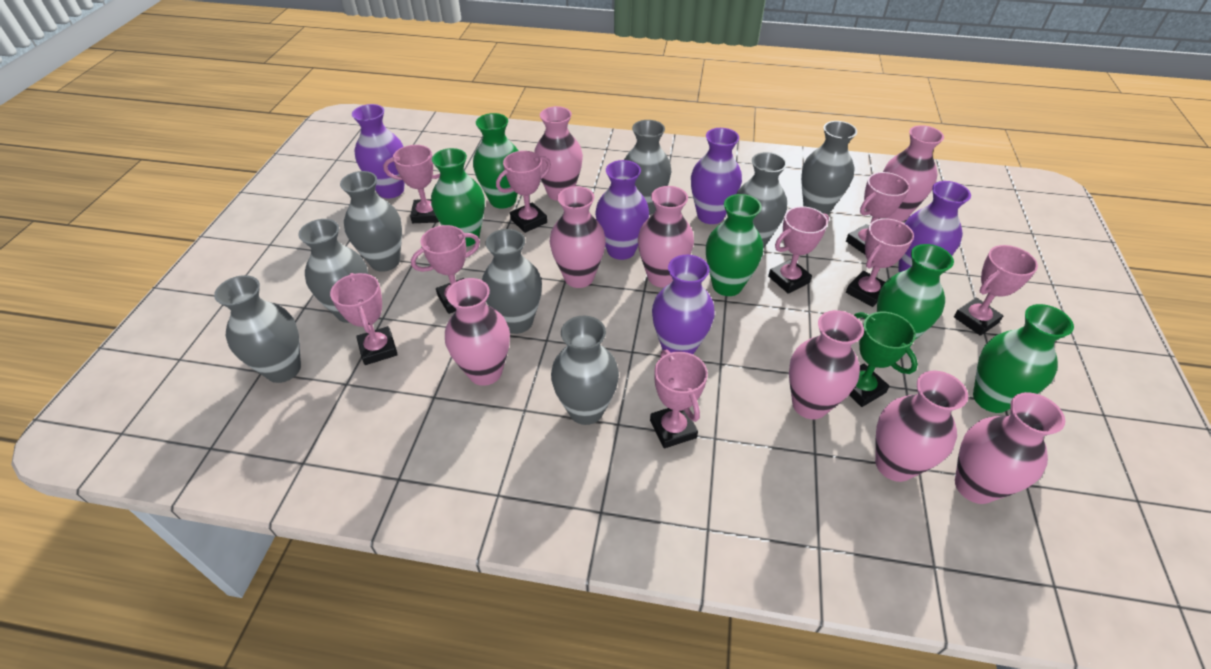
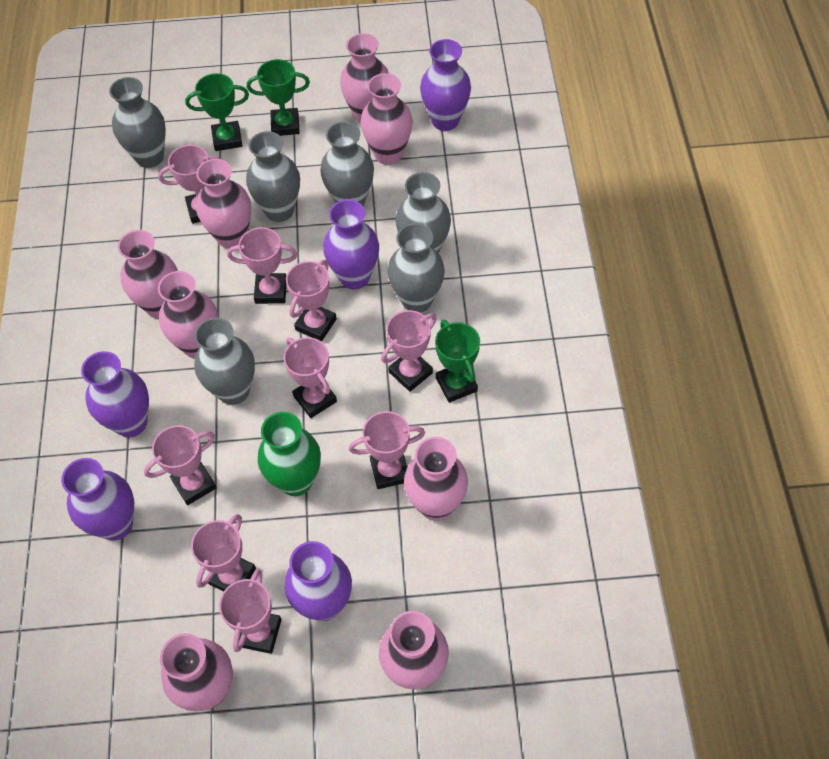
green trophy: 1 -> 3
green vase: 5 -> 1
grey vase: 8 -> 6

